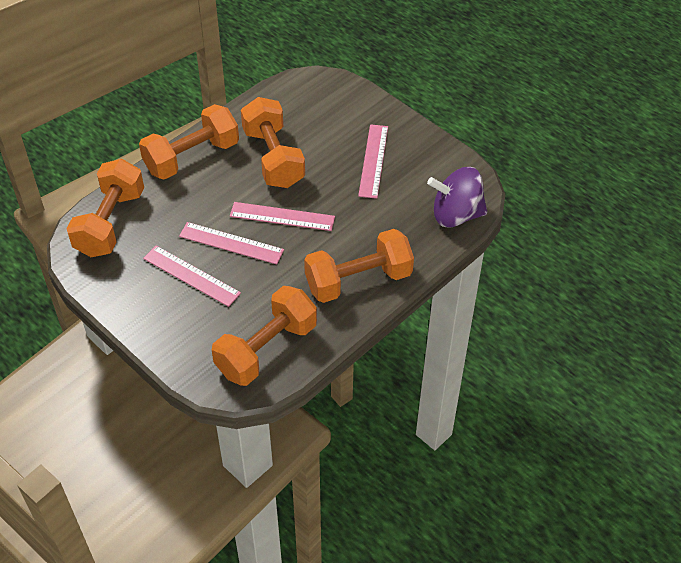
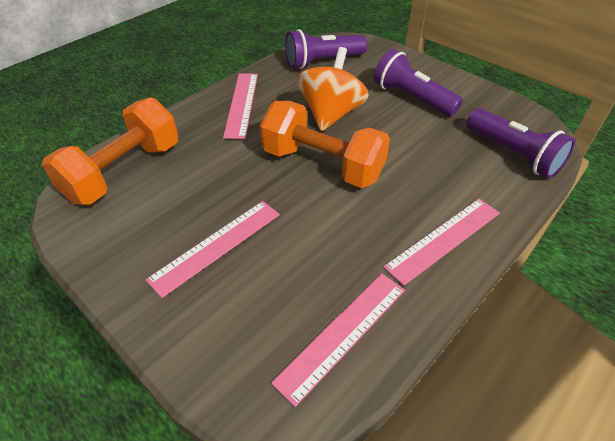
orange dumbbell: 5 -> 2
orange spinning top: 0 -> 1
purple flashlight: 0 -> 3
purple spinning top: 1 -> 0

